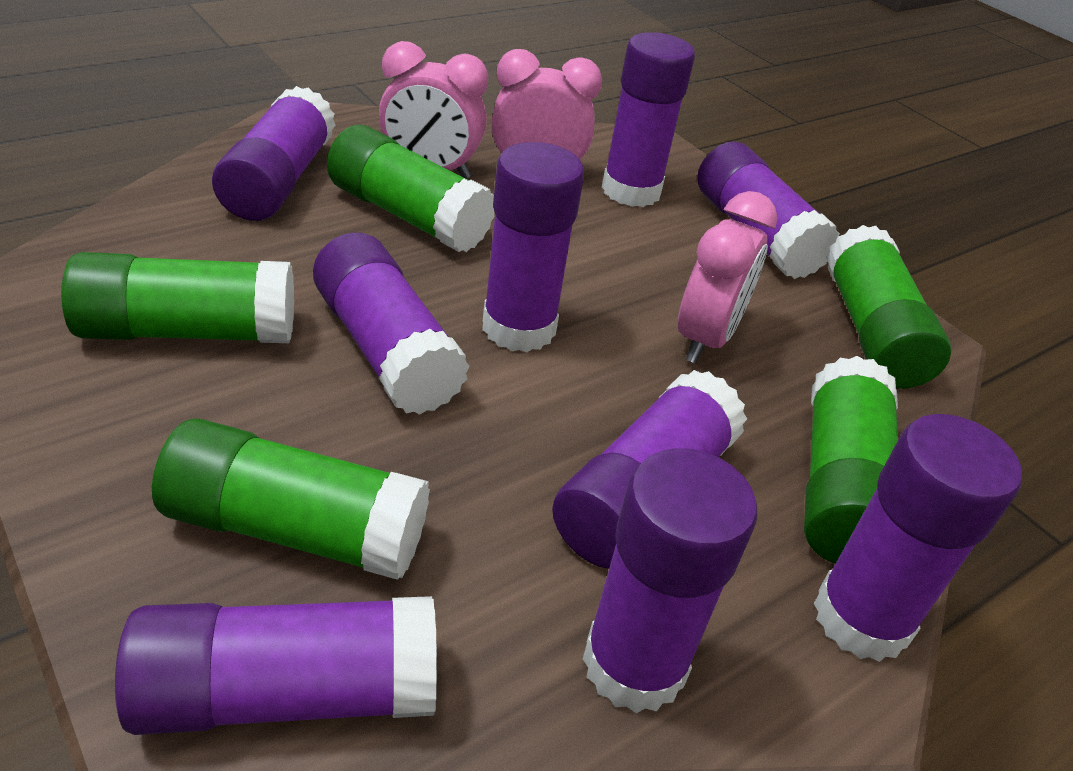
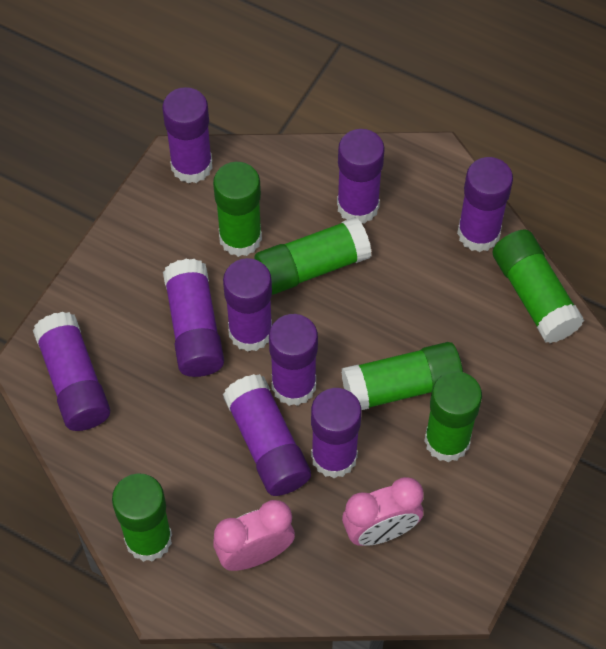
green glue stick: 5 -> 6
pink clock: 3 -> 2

